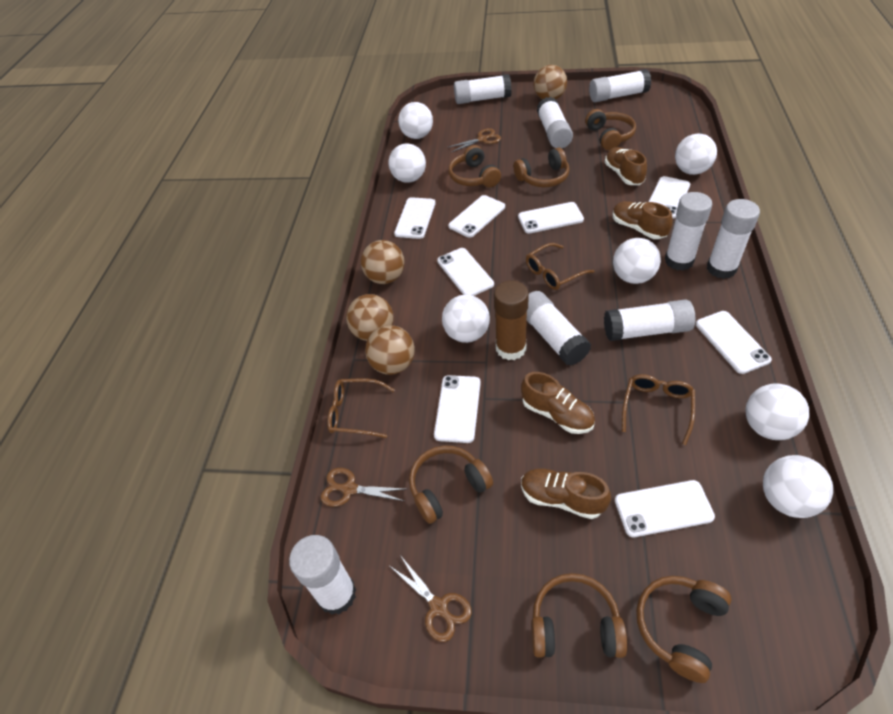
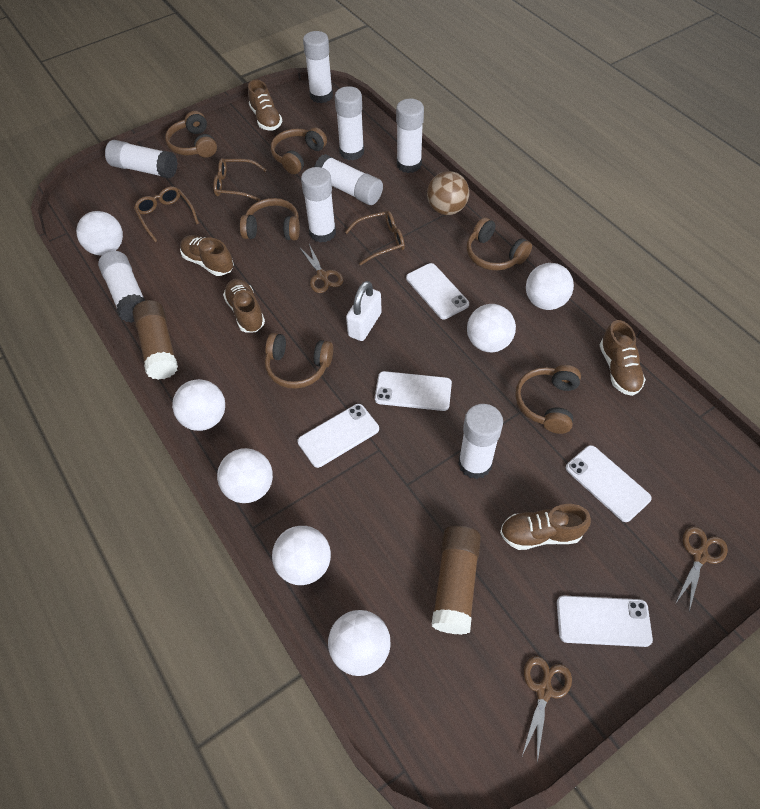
brown ball: 4 -> 1
brown glue stick: 1 -> 2
brown shoe: 4 -> 5
white padlock: 0 -> 1
white phone: 8 -> 5

